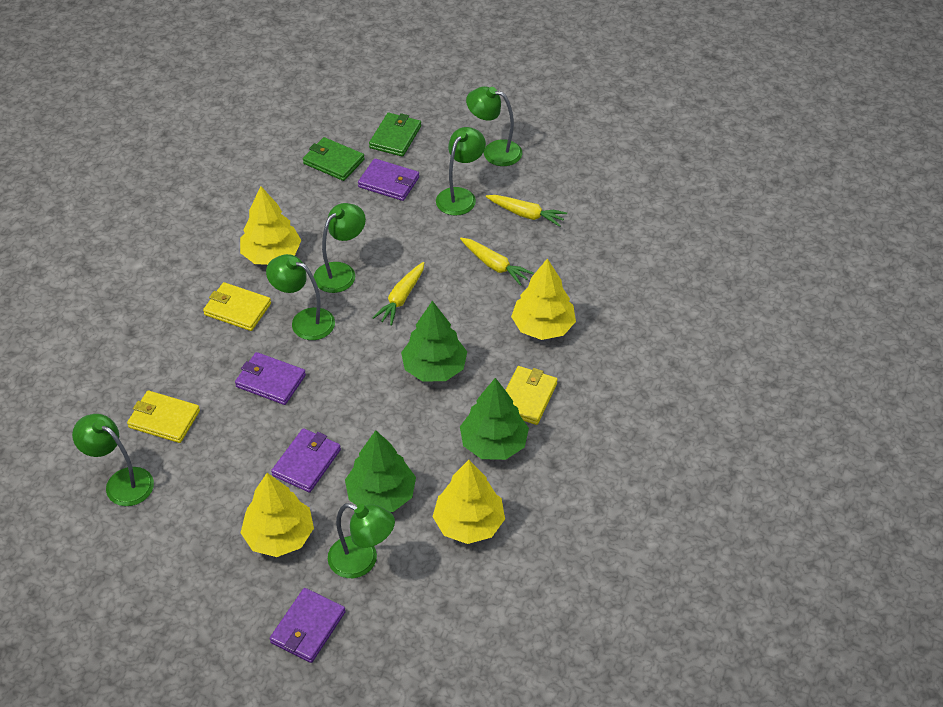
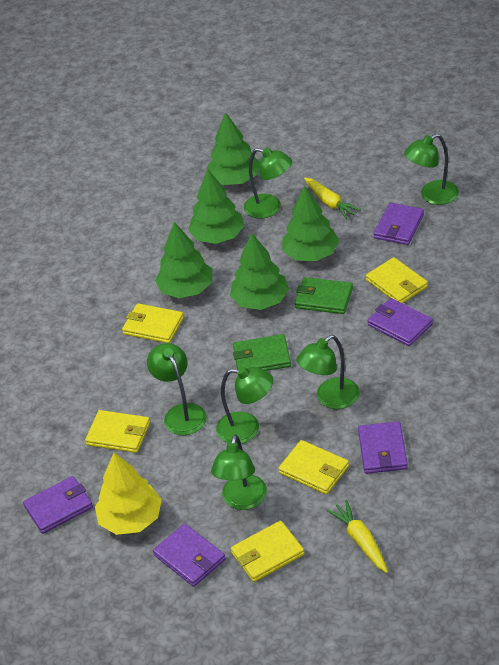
green tree: 3 -> 5
purple wallet: 4 -> 5
yellow carrot: 3 -> 2
yellow tree: 4 -> 1
yellow wallet: 3 -> 5

